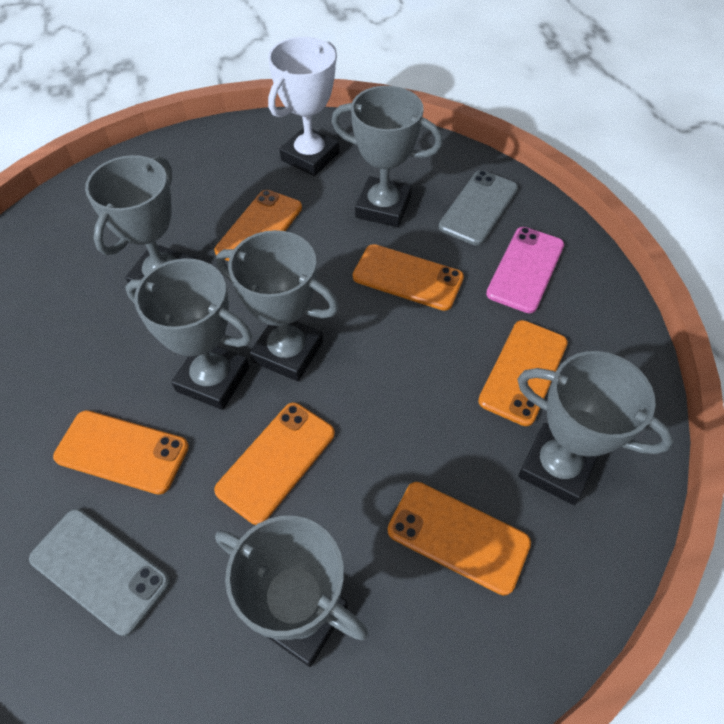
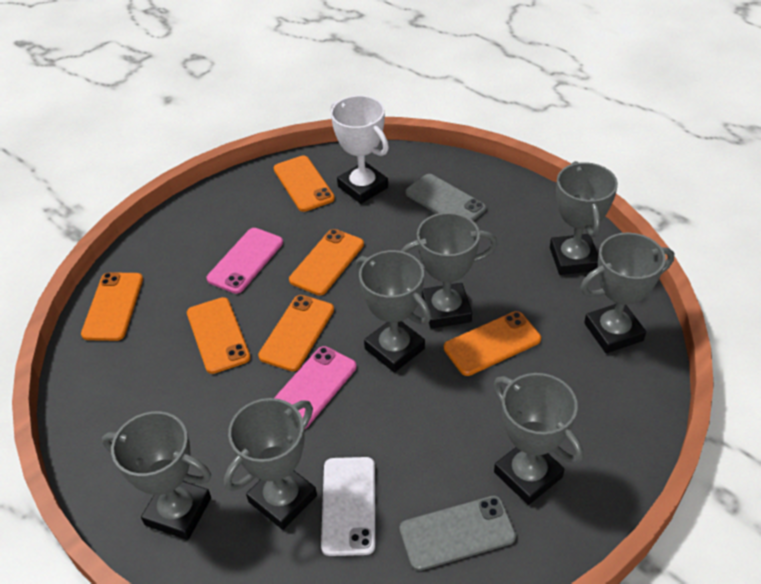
grey trophy: 6 -> 7
pink phone: 1 -> 2
white phone: 0 -> 1

